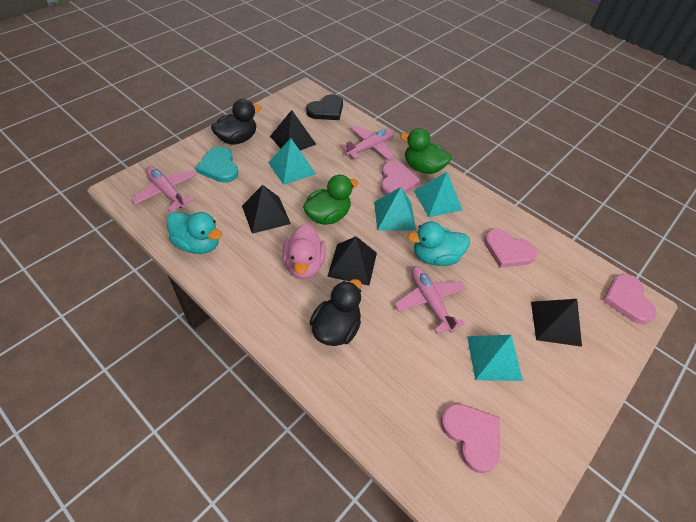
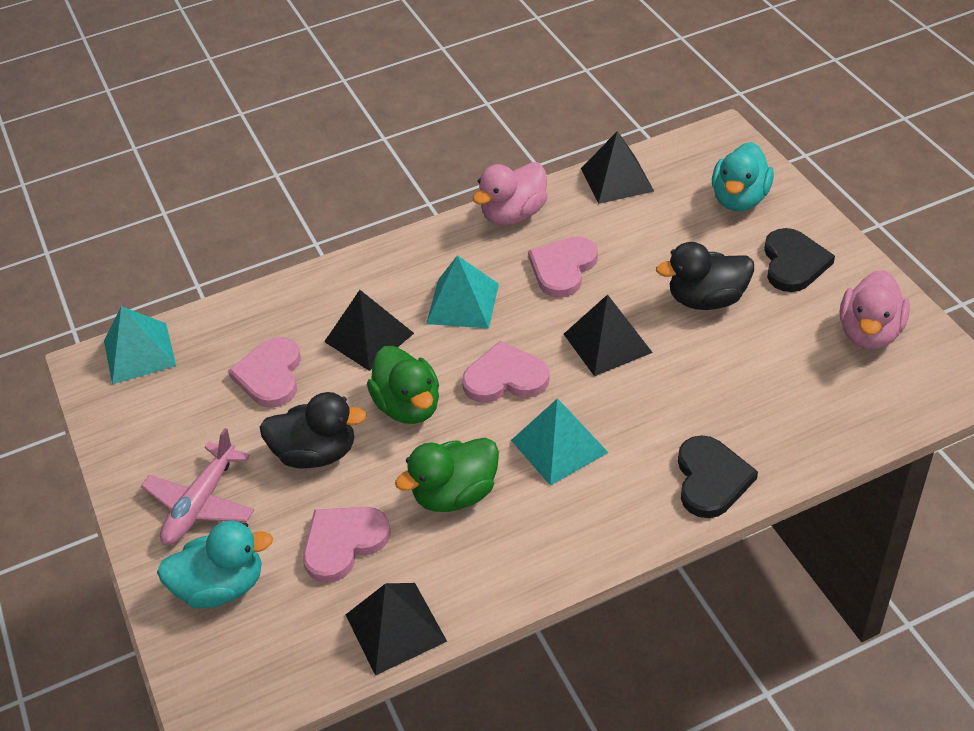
black heart: 1 -> 2
pink duck: 1 -> 2
pink plane: 3 -> 1
turquoise heart: 1 -> 0
turquoise pyramid: 4 -> 3

